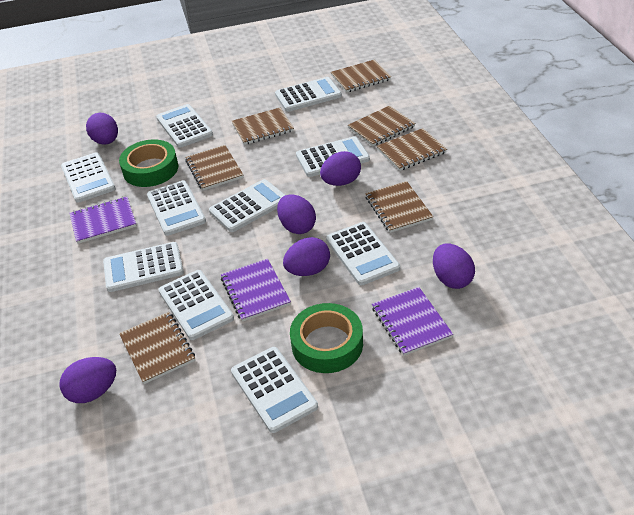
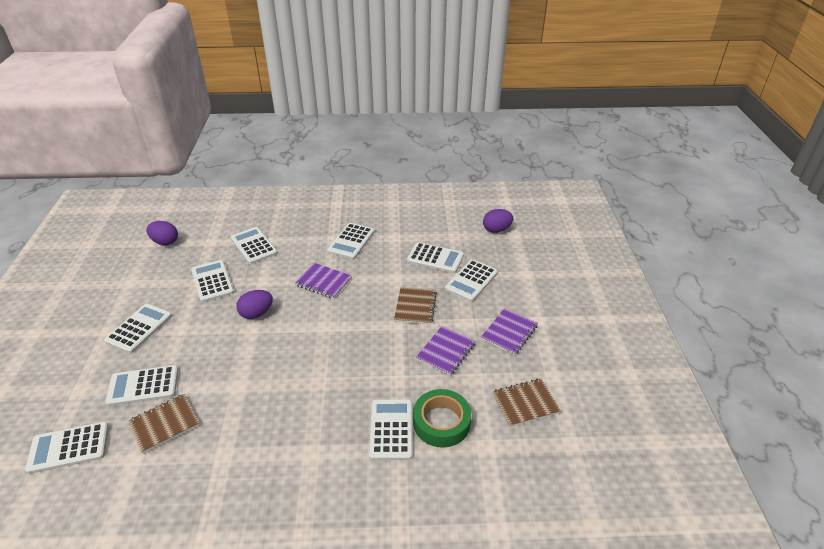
brown notebook: 7 -> 3
green tape: 2 -> 1
purple egg: 6 -> 3
white calculator: 10 -> 9

